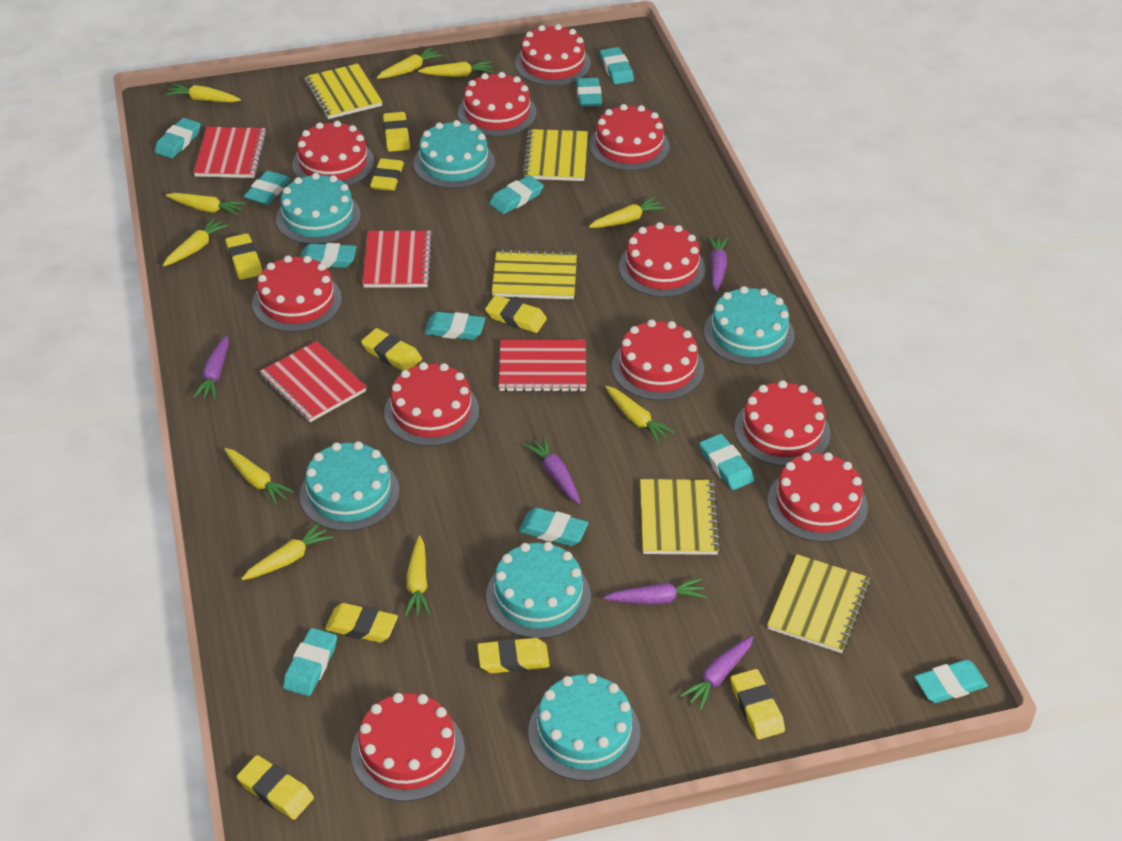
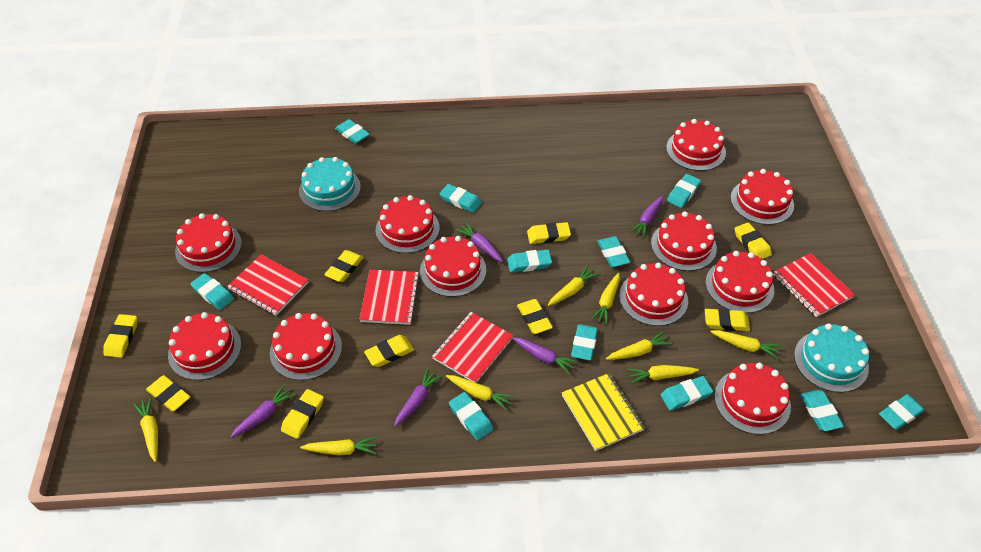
turquoise cake: 6 -> 2
yellow carrot: 10 -> 8
yellow notebook: 5 -> 1

